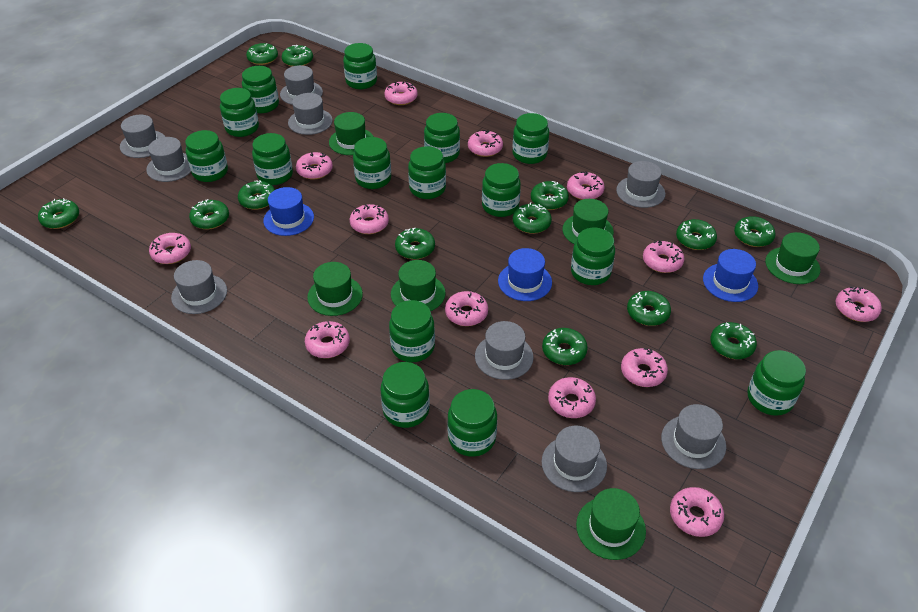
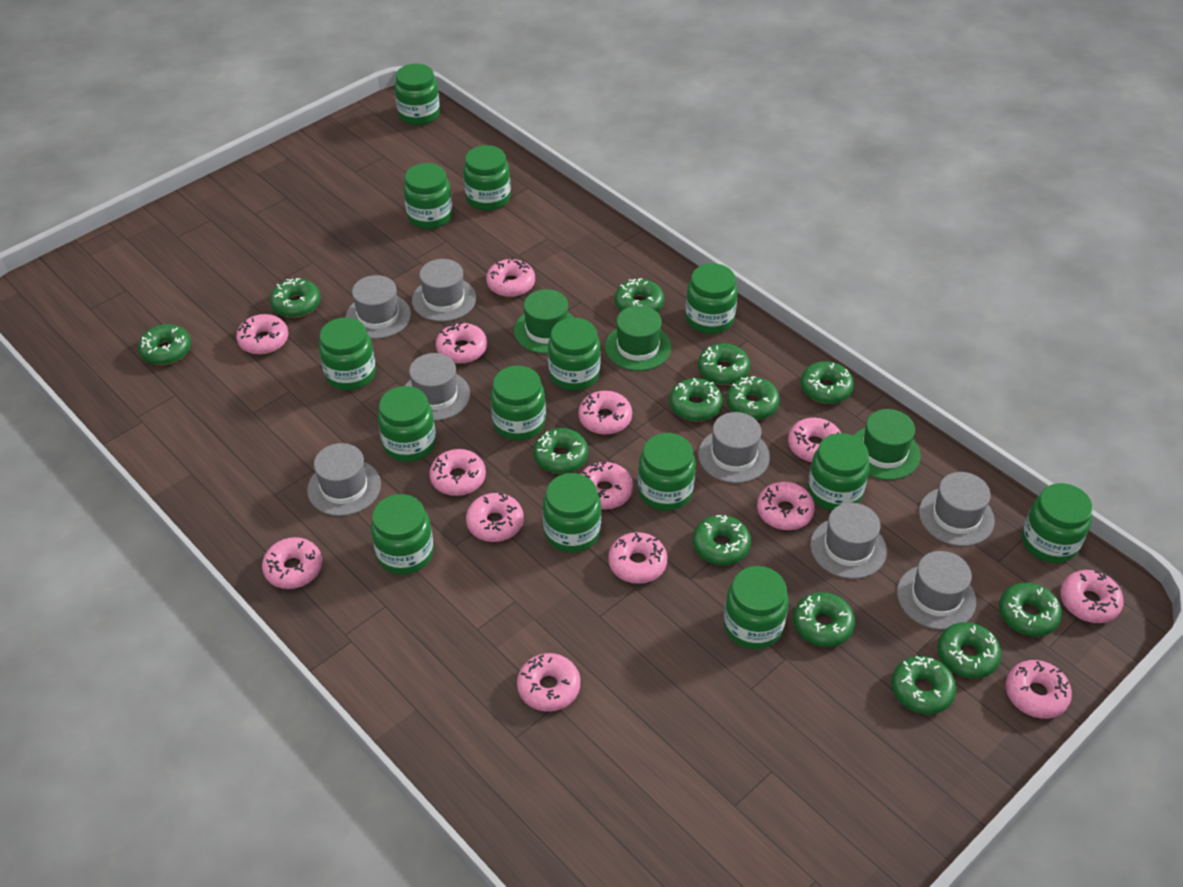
blue hat: 3 -> 0
green hat: 6 -> 3
green jar: 15 -> 14
grey hat: 9 -> 8
pink donut: 13 -> 14

